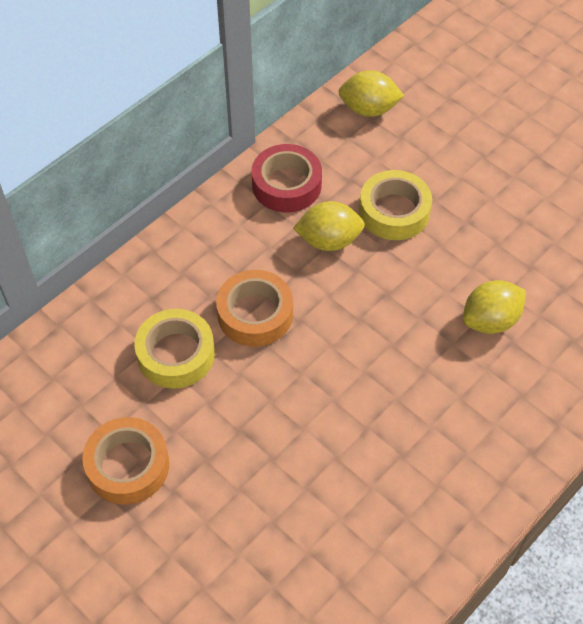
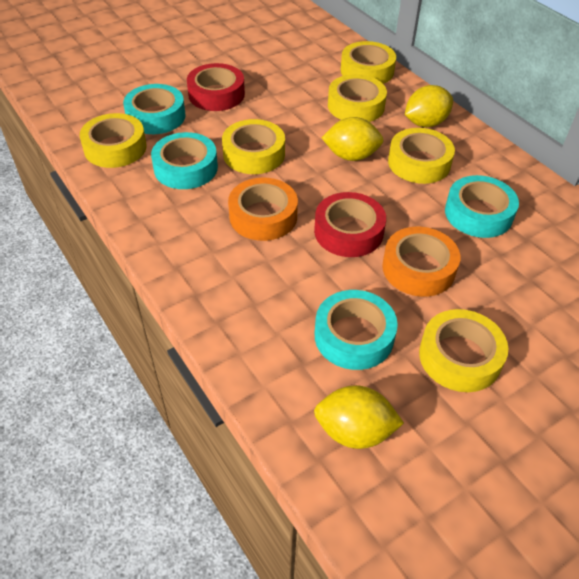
red tape: 1 -> 2
turquoise tape: 0 -> 4
yellow tape: 2 -> 6

